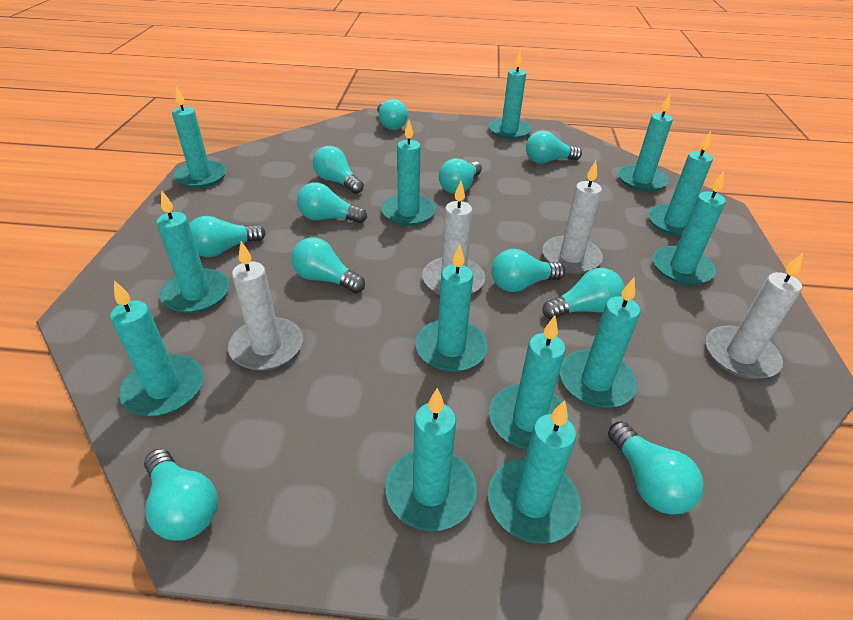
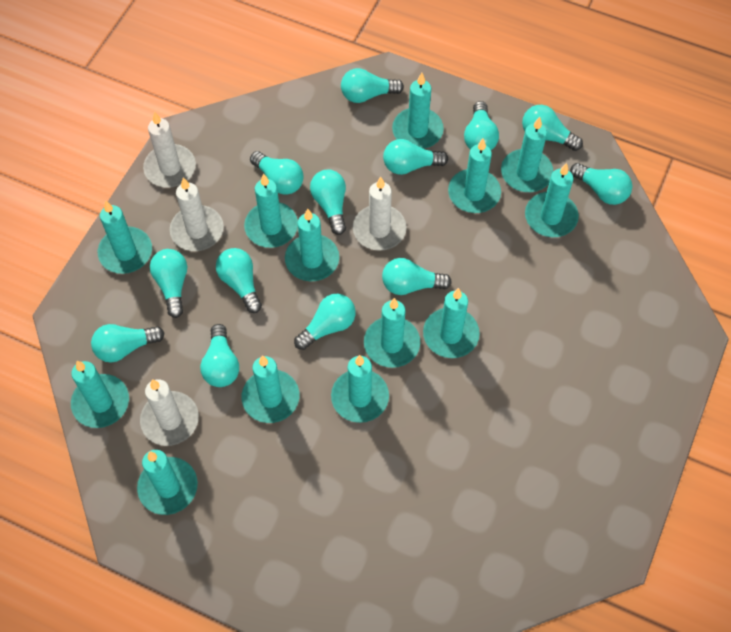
turquoise light bulb: 11 -> 13

